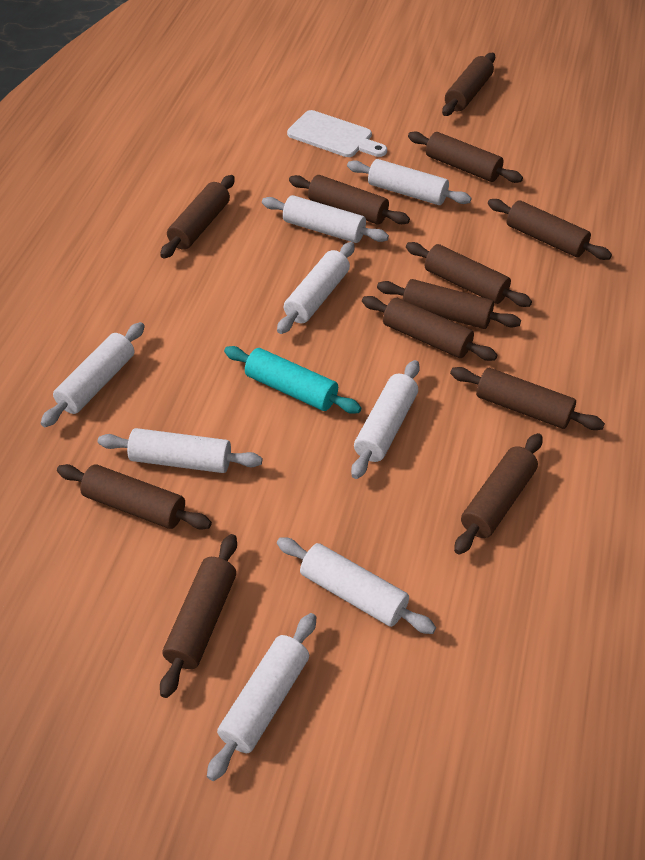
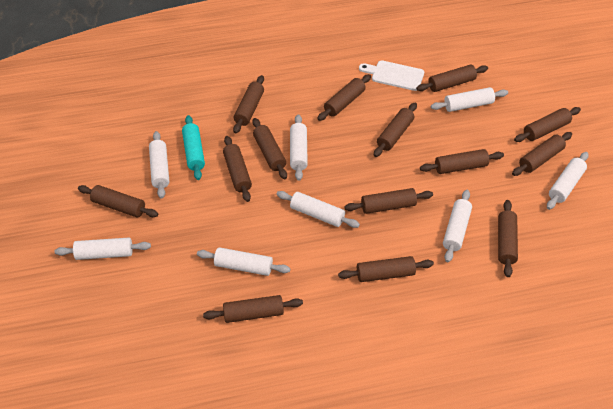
brown rolling pin: 12 -> 14

